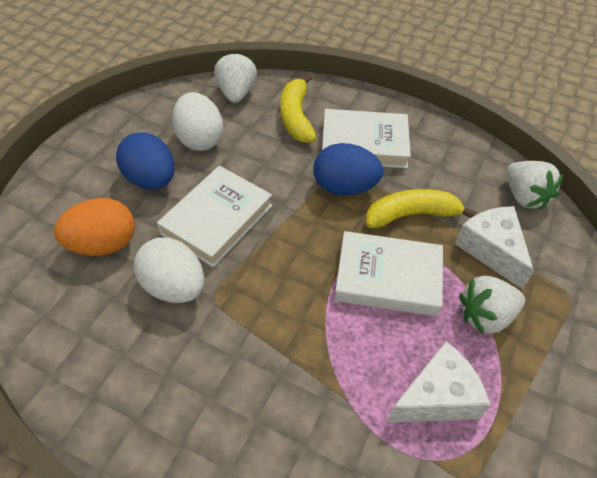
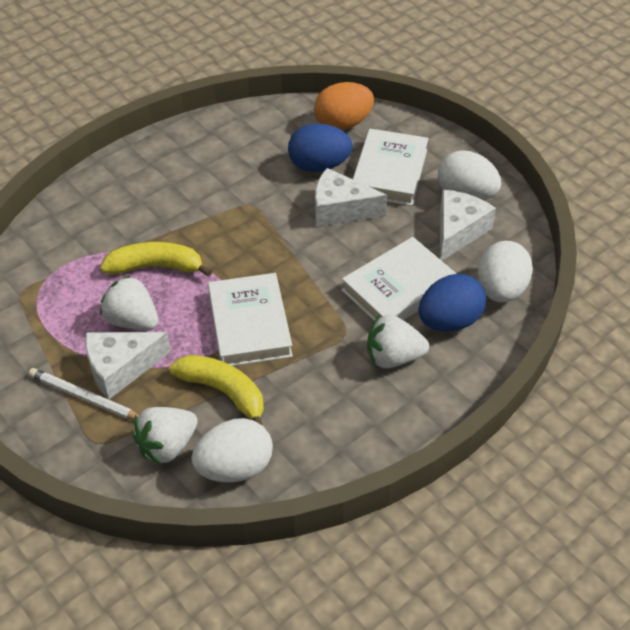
white cheese: 2 -> 3
white egg: 2 -> 3
white pencil: 0 -> 1

